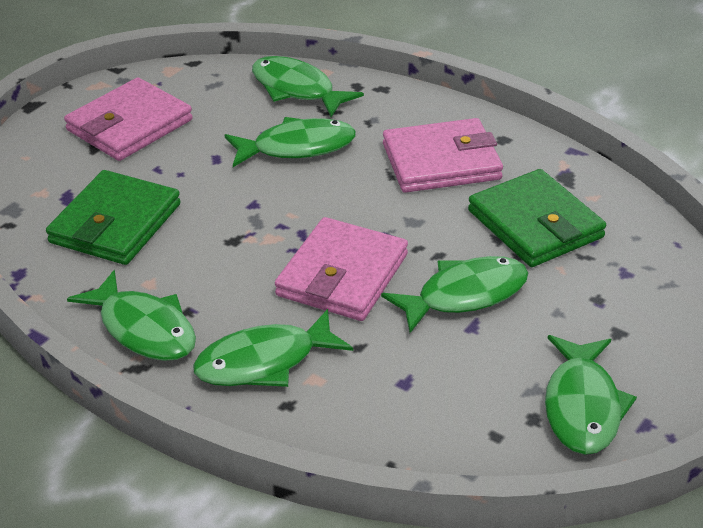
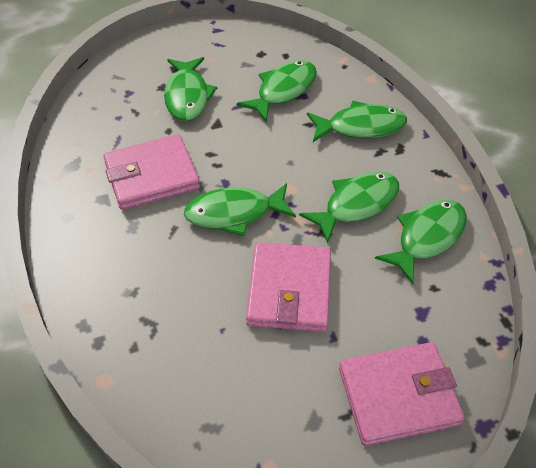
green wallet: 2 -> 0

